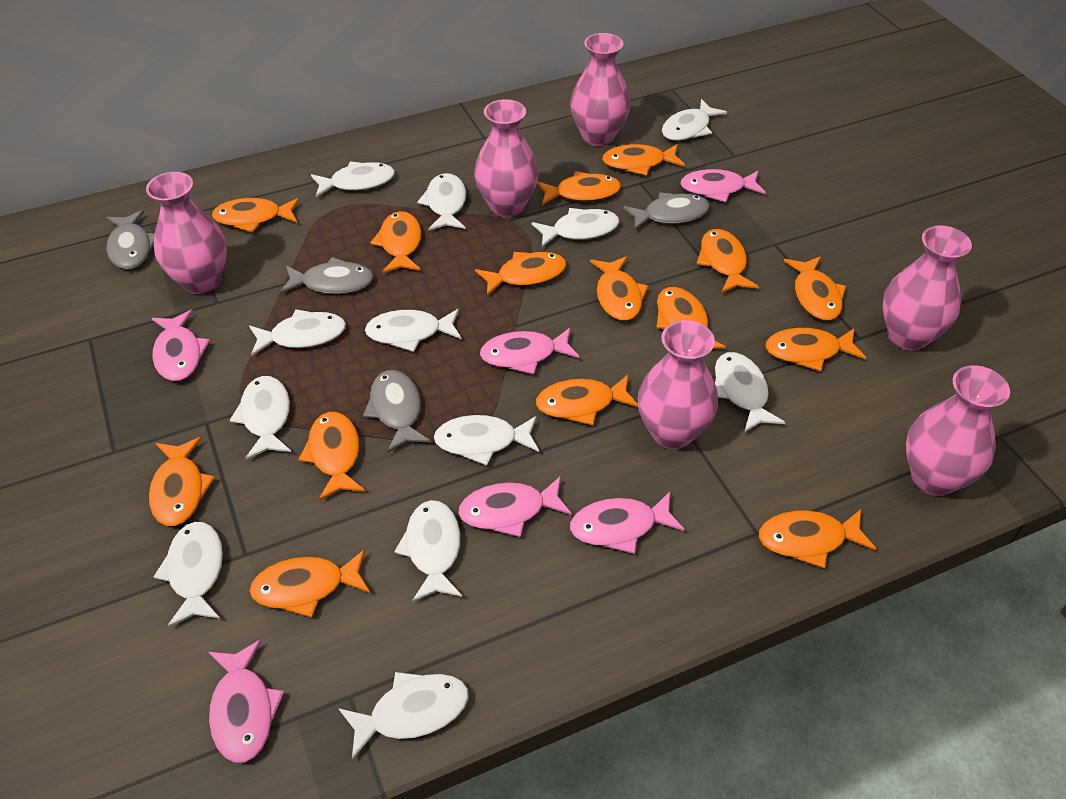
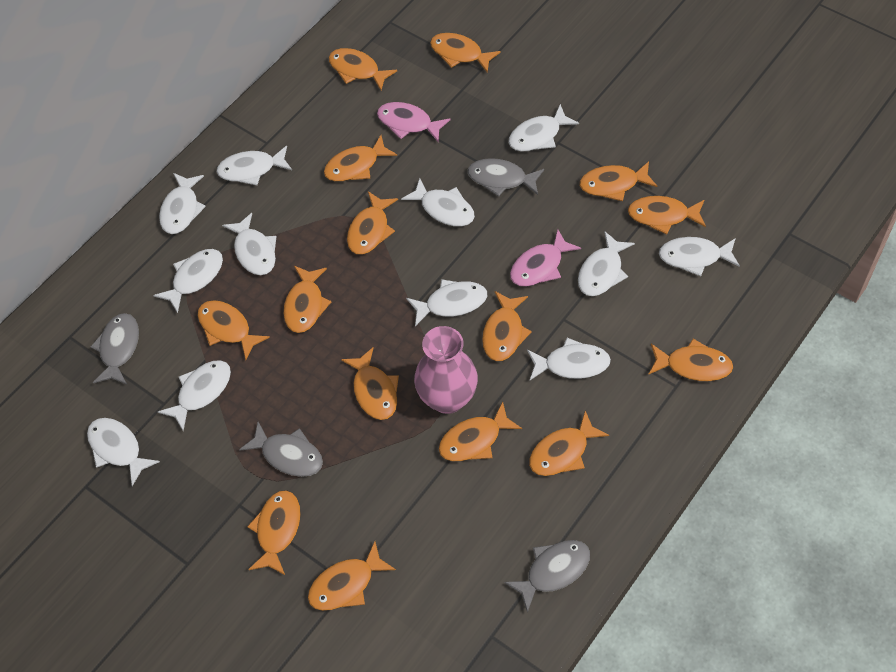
pink fish: 6 -> 2
pink vase: 6 -> 1

